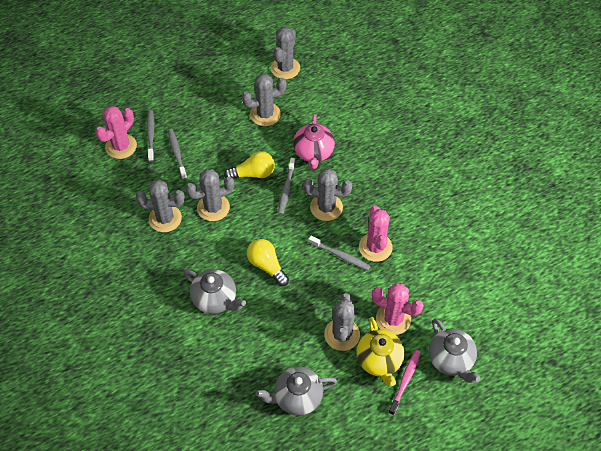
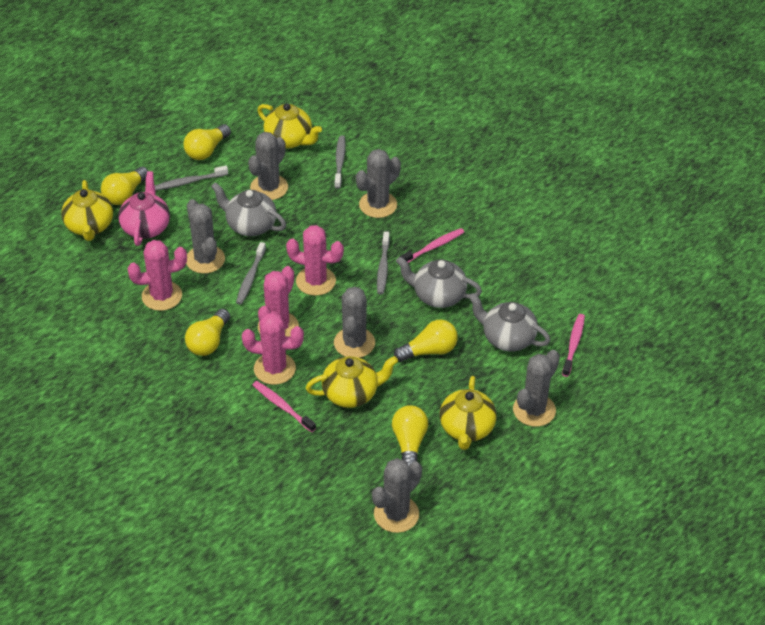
pink cactus: 3 -> 4
pink toothbrush: 1 -> 3
yellow light bulb: 2 -> 5
yellow teapot: 1 -> 4

